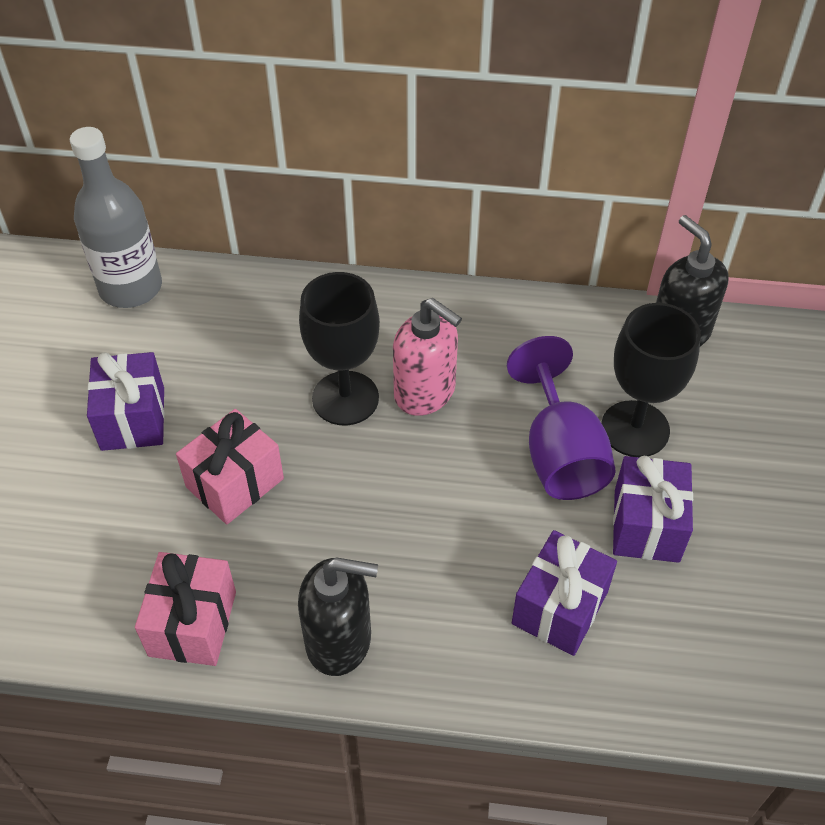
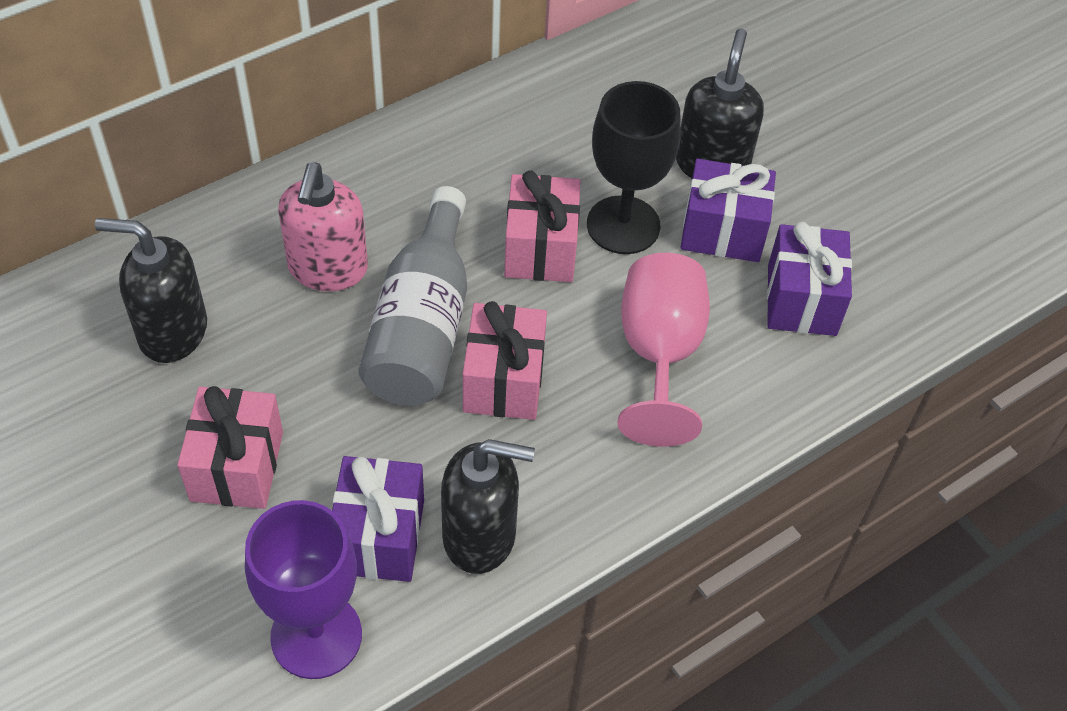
black goblet: 2 -> 1
black soap dispenser: 2 -> 3
pink gift: 2 -> 3
pink goblet: 0 -> 1

